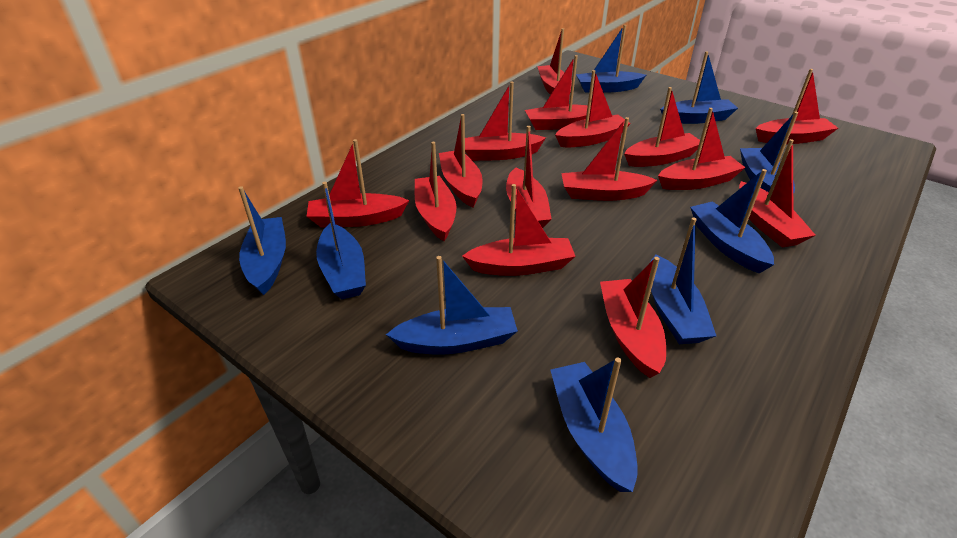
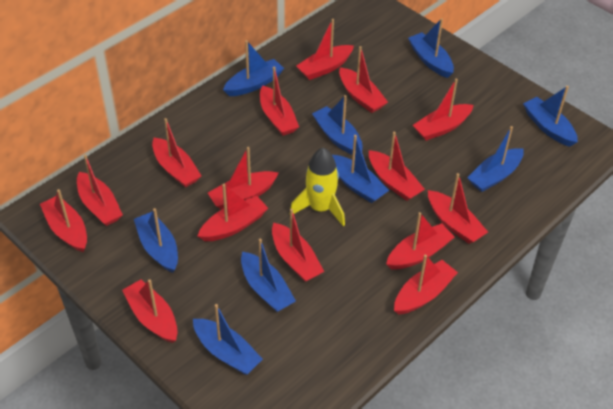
yellow rocket: 0 -> 1

